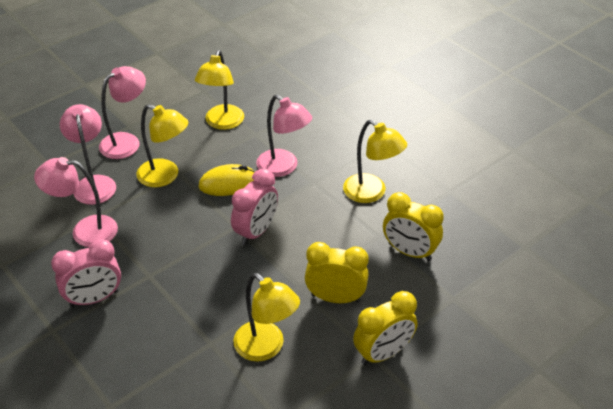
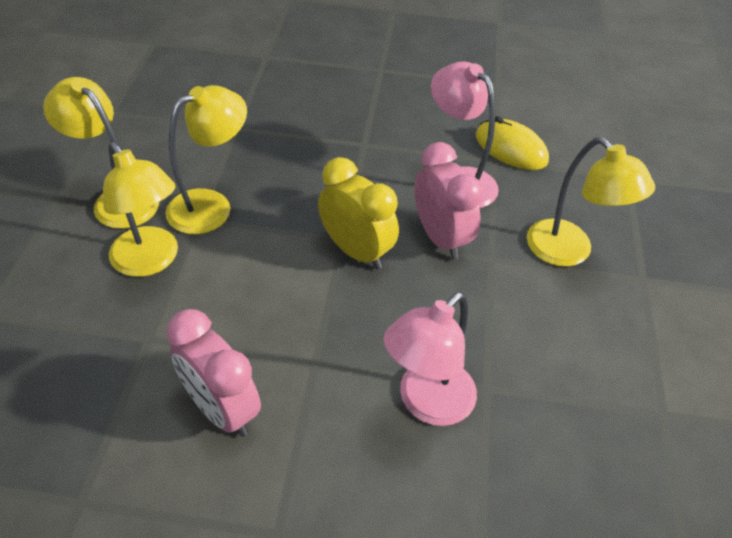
pink lamp: 4 -> 2
yellow clock: 3 -> 1

